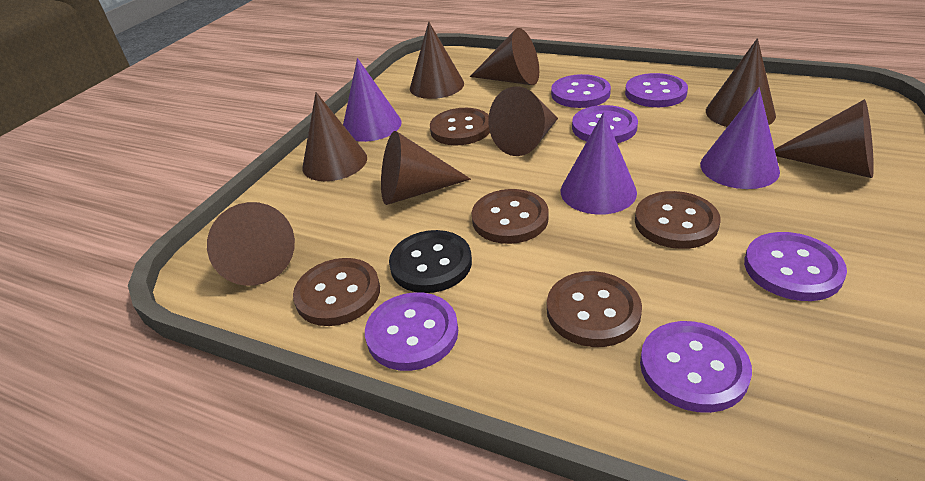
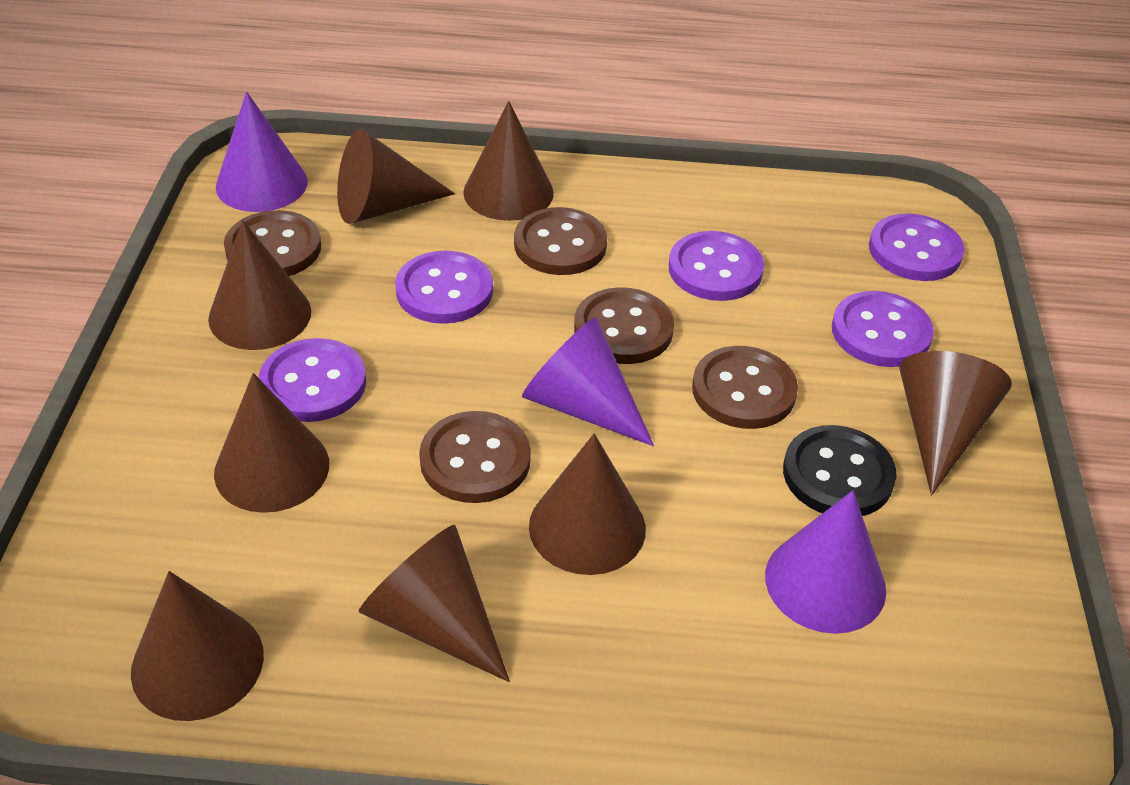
purple button: 6 -> 5

